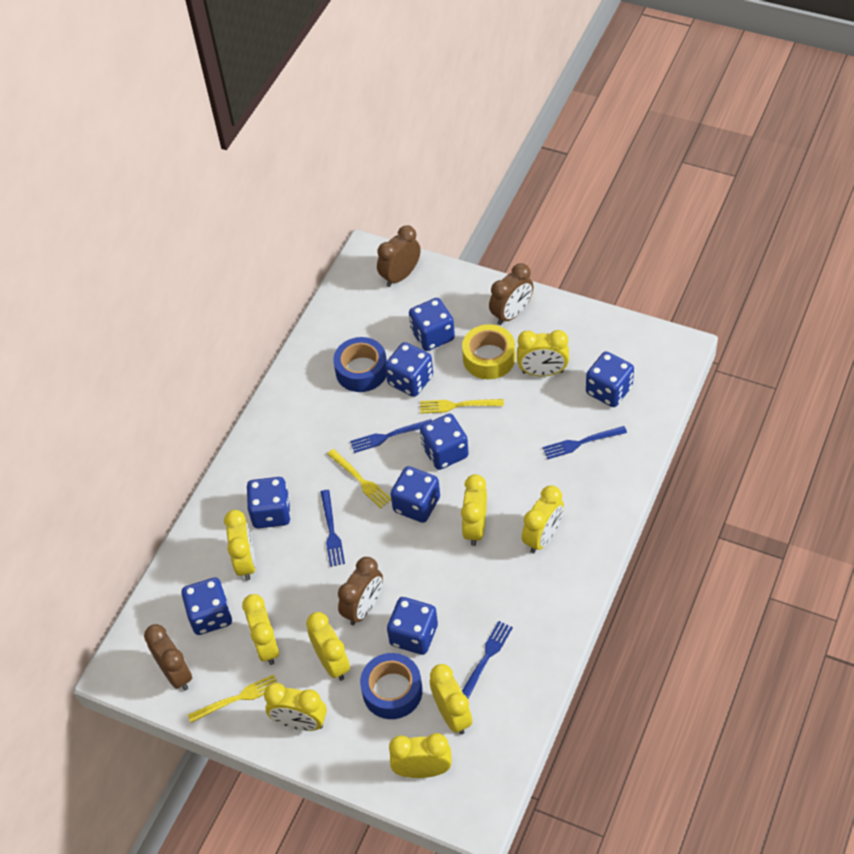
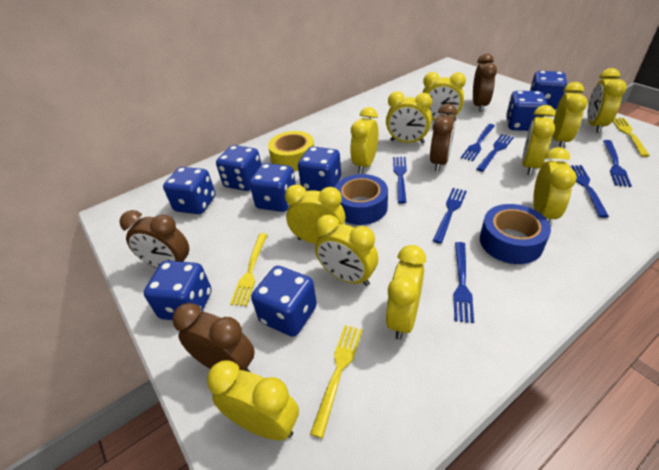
blue fork: 4 -> 7
yellow clock: 9 -> 11

